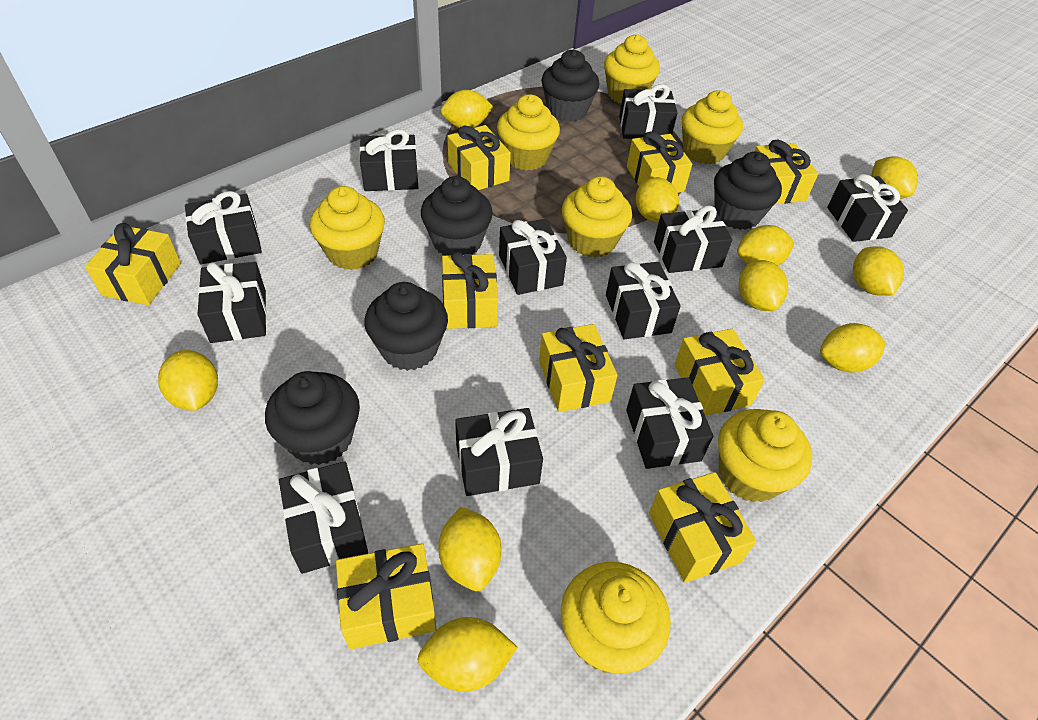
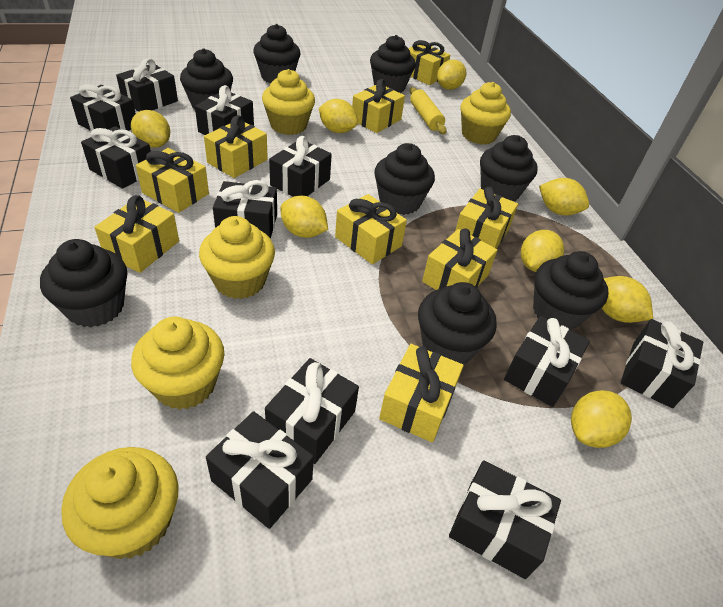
black cupcake: 5 -> 8
yellow cupcake: 7 -> 5
yellow lemon: 10 -> 8
yellow rolling pin: 0 -> 1

